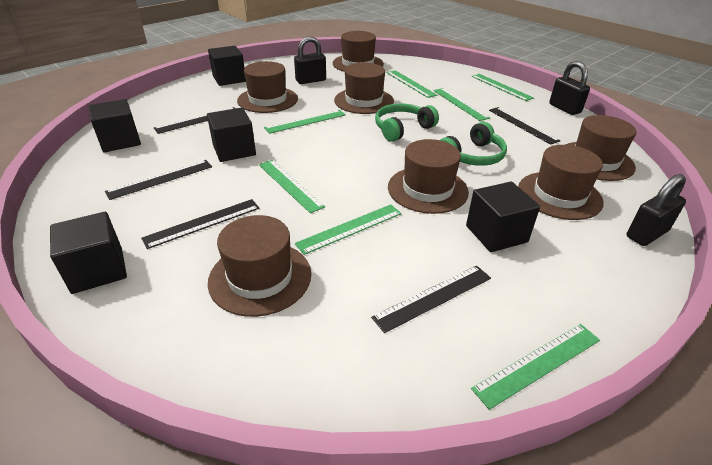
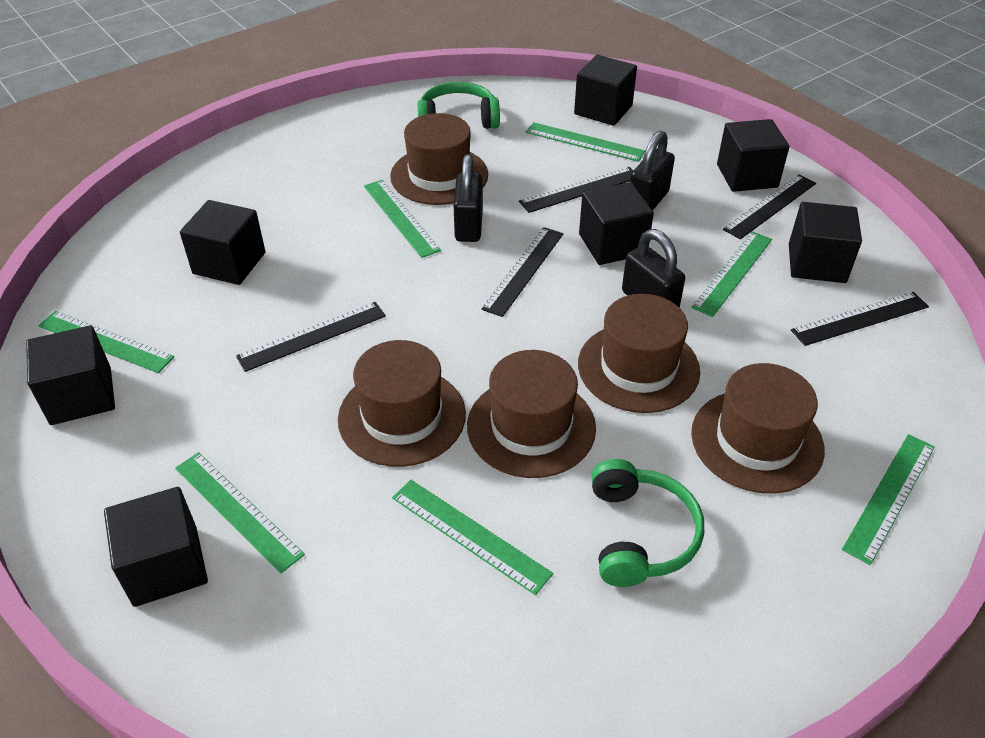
black cube: 5 -> 7
brown hat: 7 -> 5

